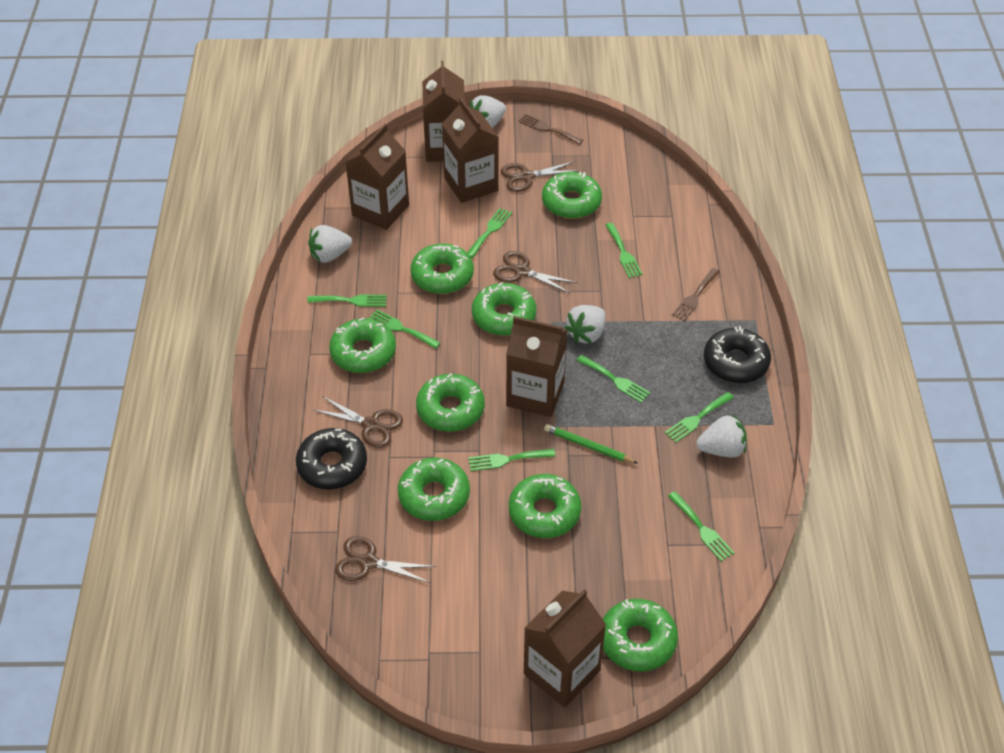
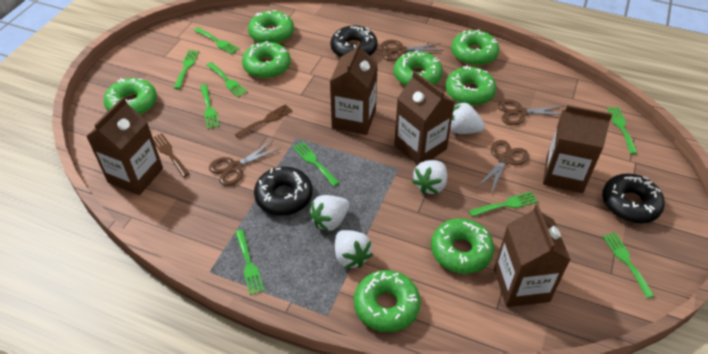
black donut: 2 -> 3
green fork: 8 -> 9
green pencil: 1 -> 0

